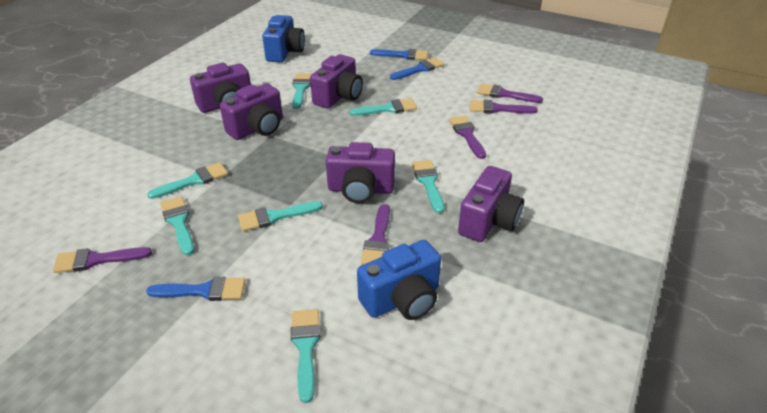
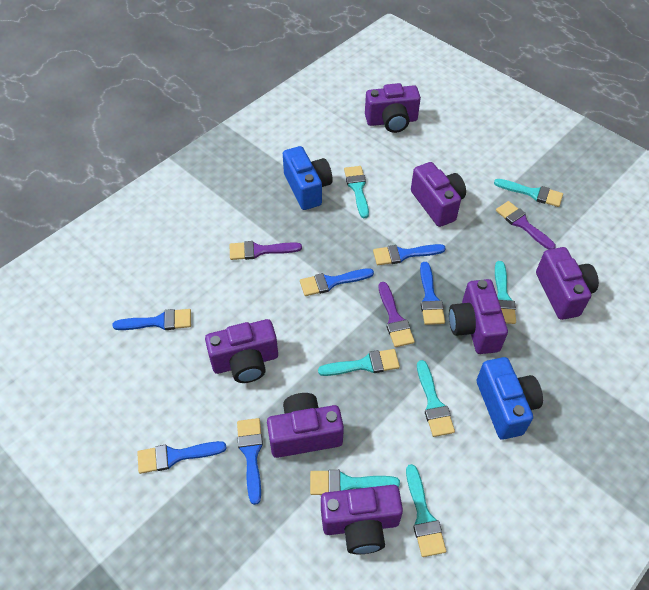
blue brush: 3 -> 6
purple brush: 5 -> 3
purple camera: 5 -> 7

